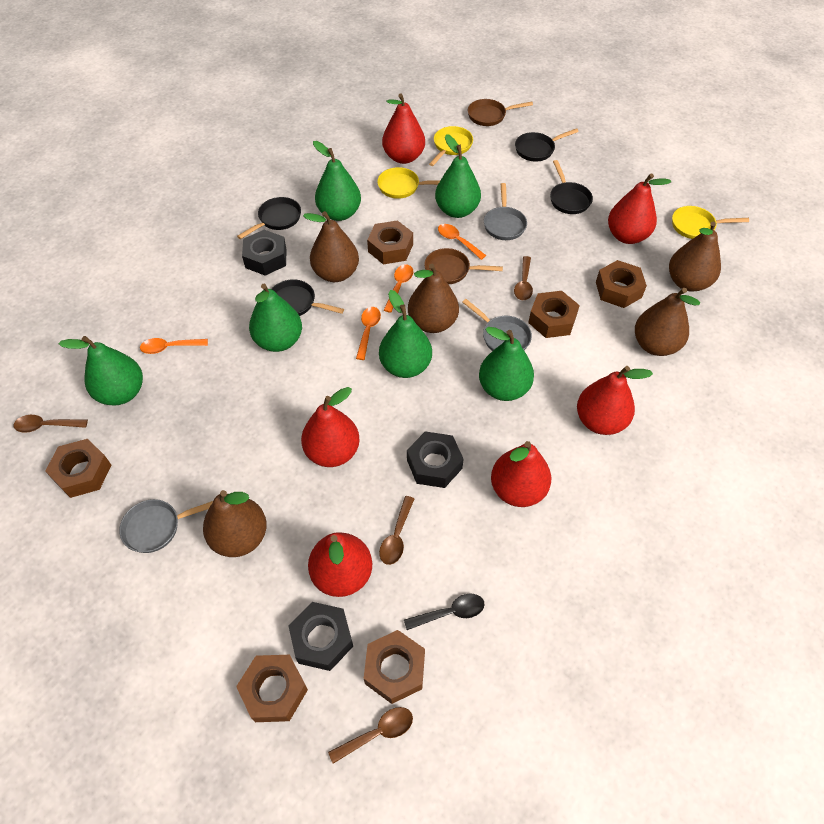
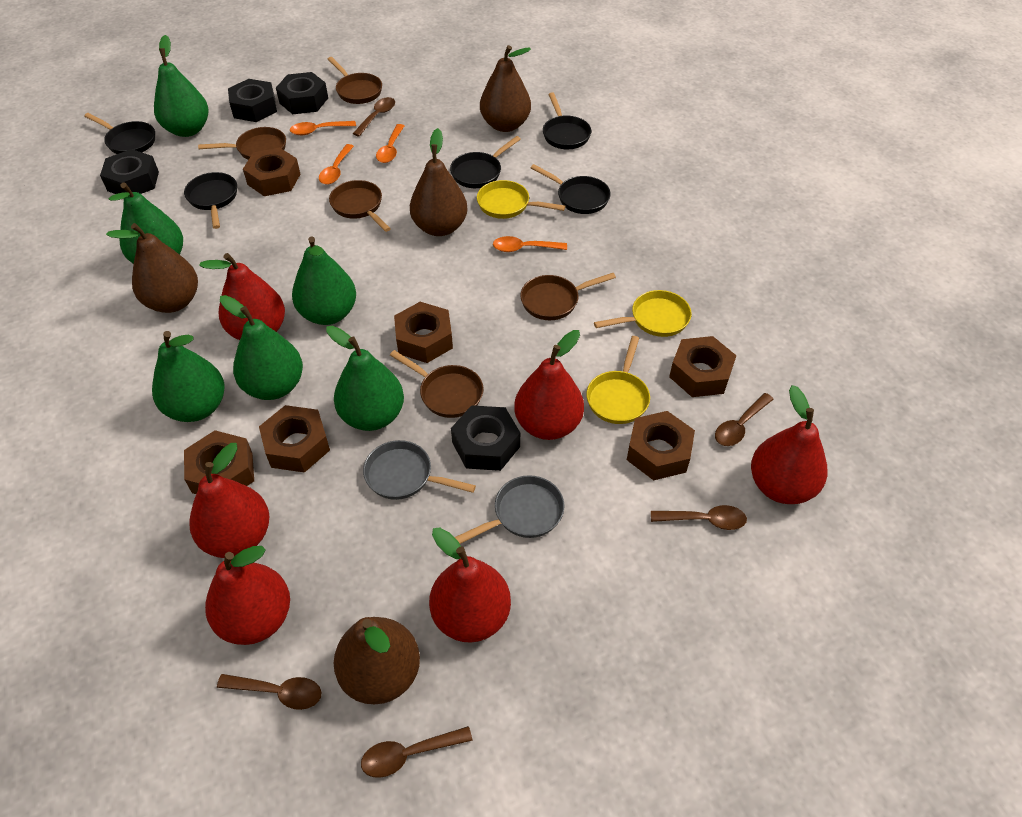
black nut: 3 -> 4
black pan: 4 -> 5
black spoon: 1 -> 0
brown pan: 2 -> 5
brown pear: 5 -> 4
brown spoon: 4 -> 5
grey pan: 3 -> 2

